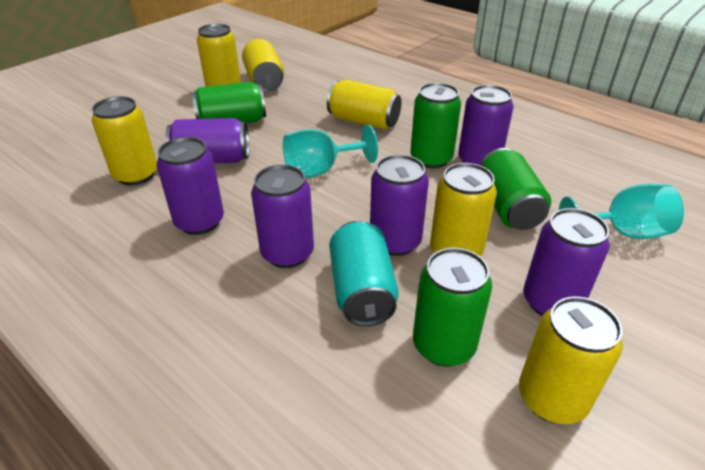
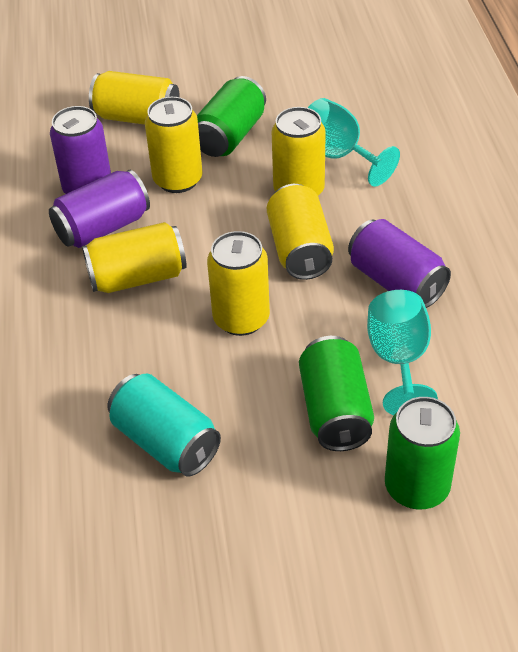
green can: 4 -> 3
purple can: 6 -> 3

